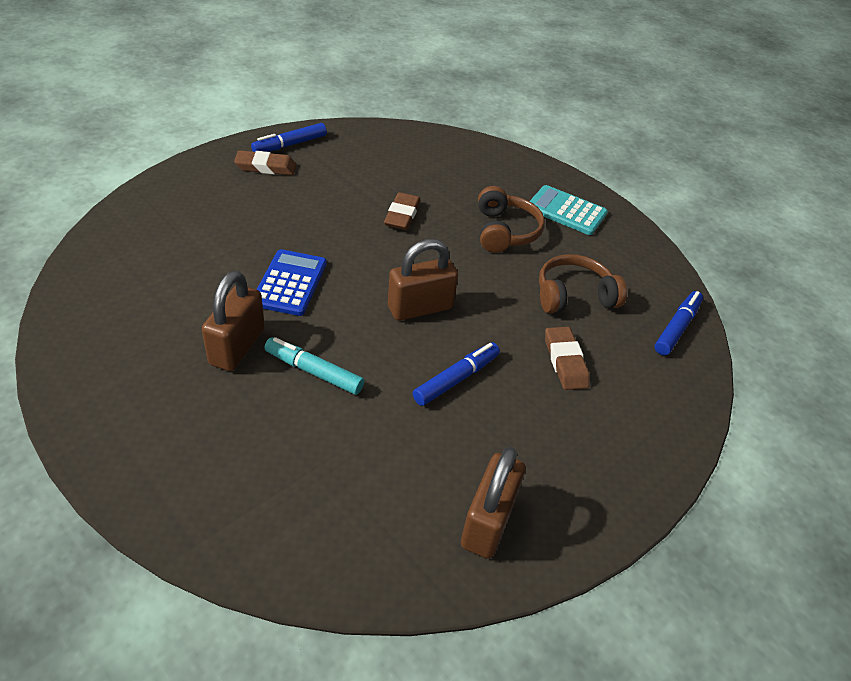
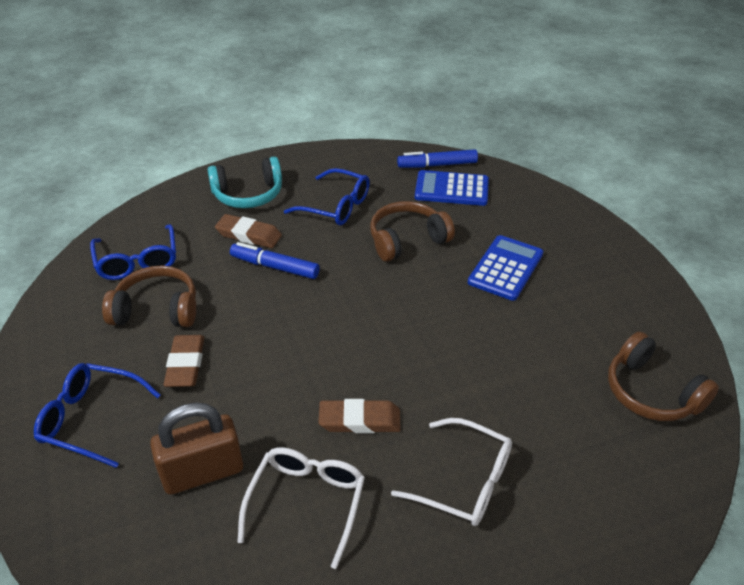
blue calculator: 1 -> 2
blue glasses: 0 -> 3
blue marker: 3 -> 2
brown headphones: 2 -> 3
brown padlock: 3 -> 1
turquoise calculator: 1 -> 0
turquoise headphones: 0 -> 1
turquoise marker: 1 -> 0
white glasses: 0 -> 2

